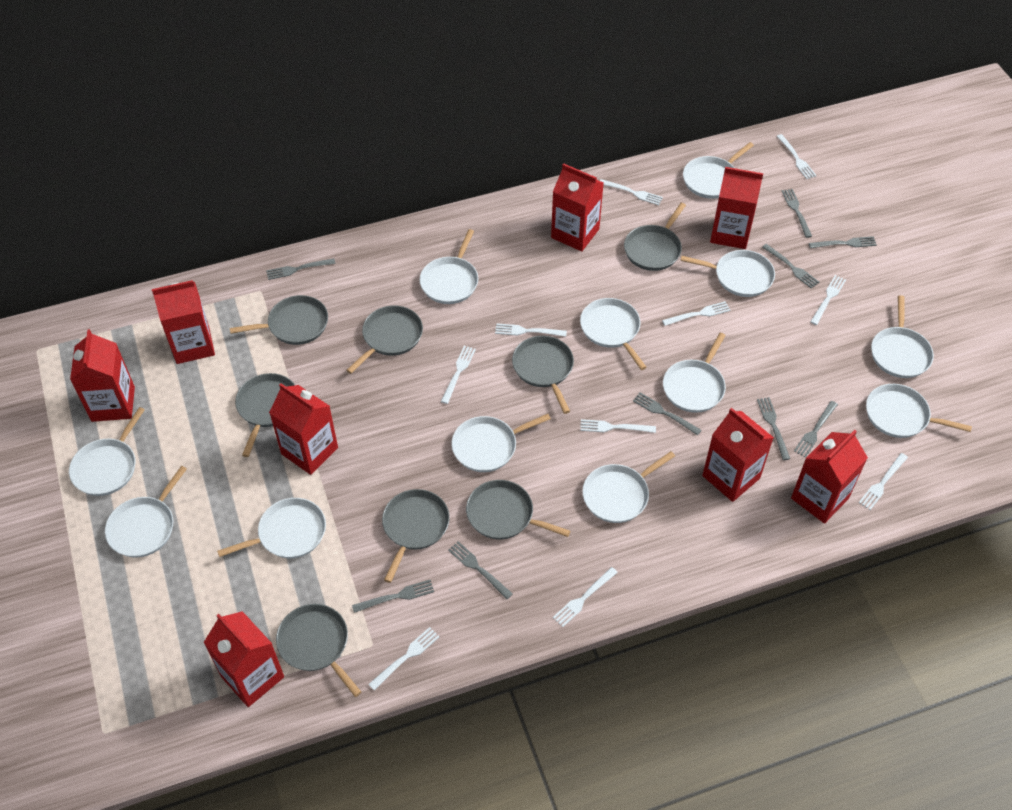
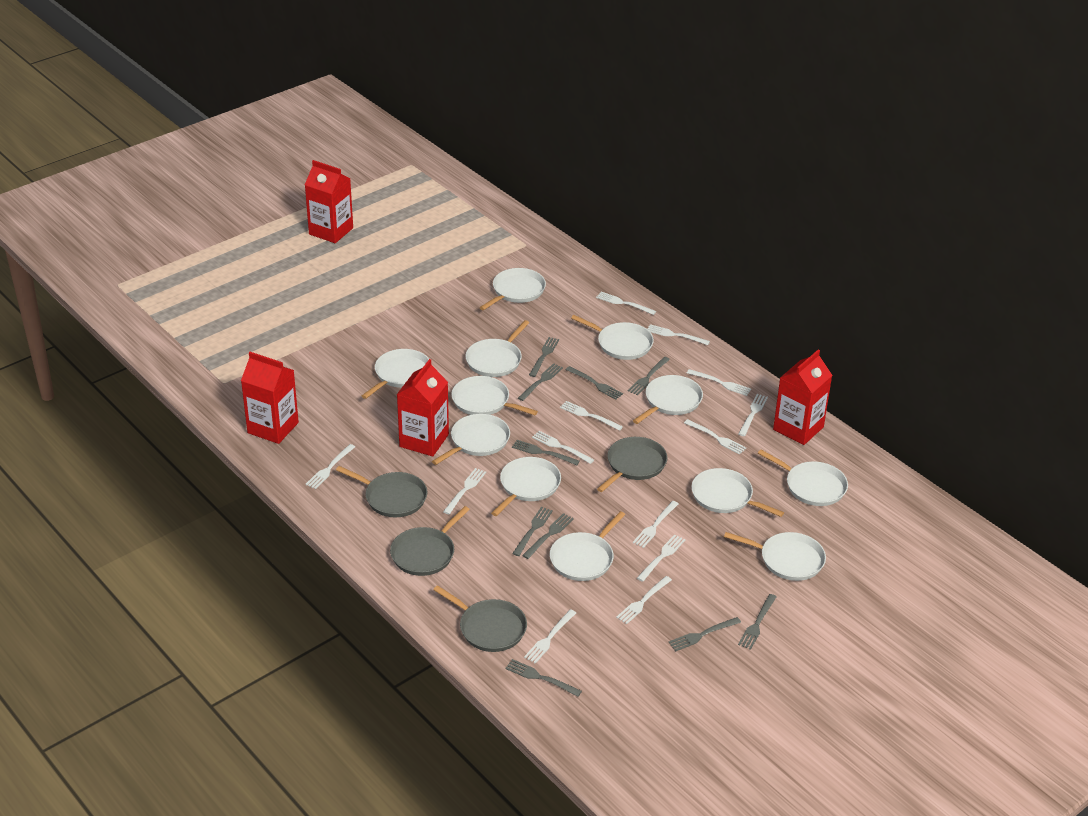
grey fork: 9 -> 10
grey pan: 8 -> 4
red carton: 8 -> 4
white fork: 10 -> 13

